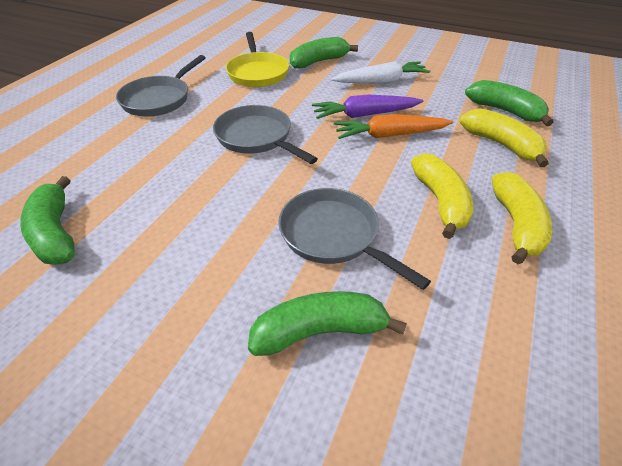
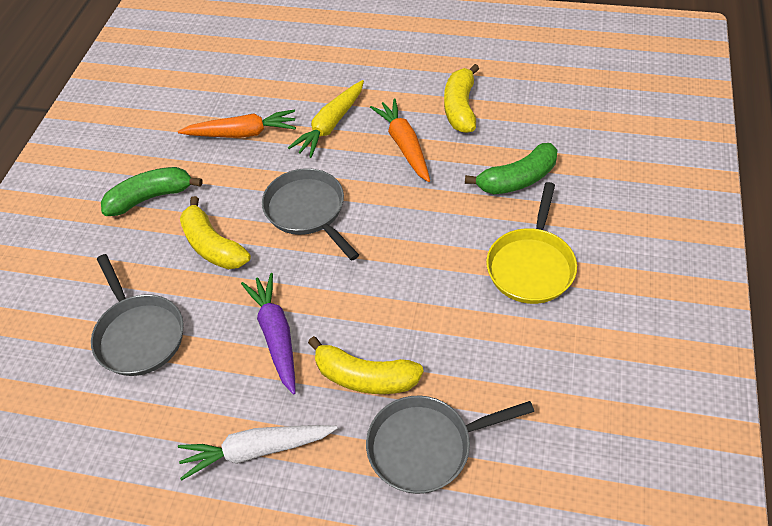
green banana: 4 -> 2
orange carrot: 1 -> 2
yellow carrot: 0 -> 1

